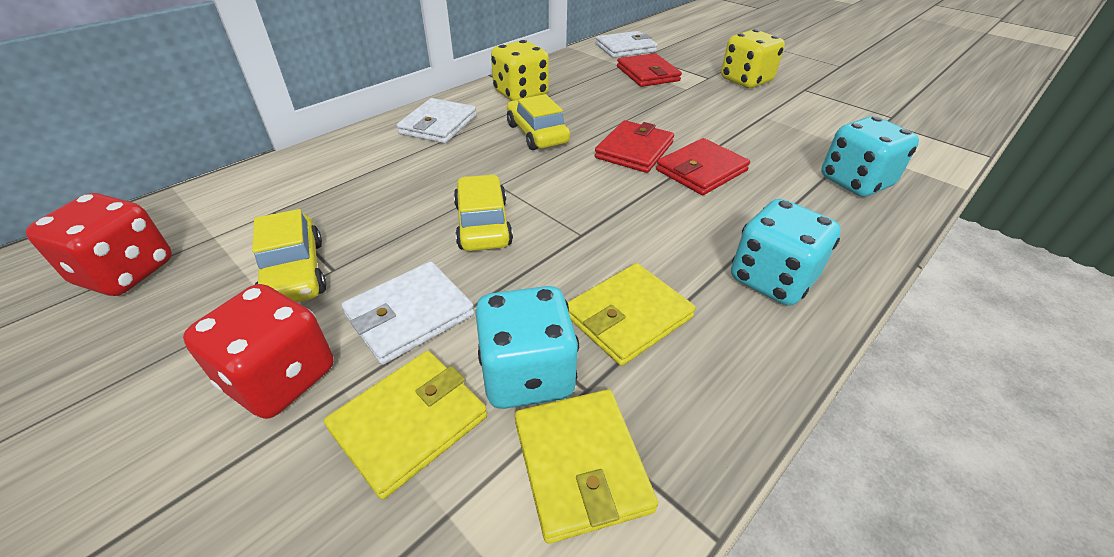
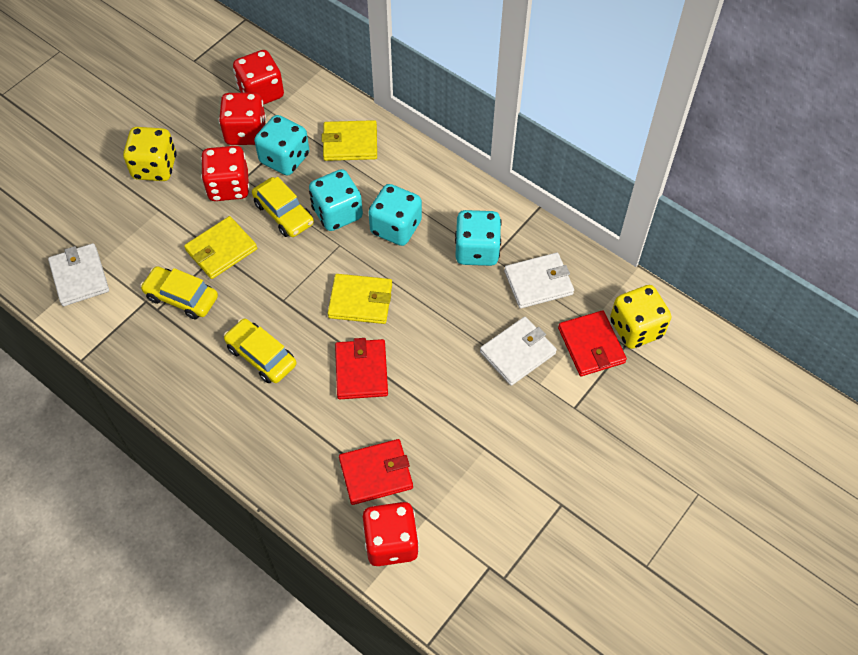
red dice: 2 -> 4
turquoise dice: 3 -> 4

